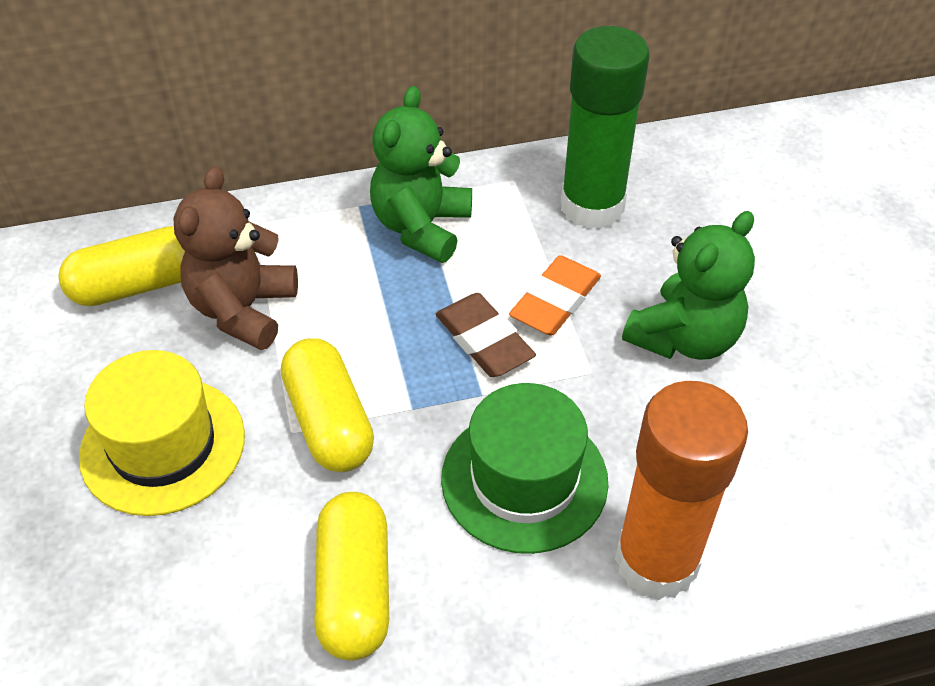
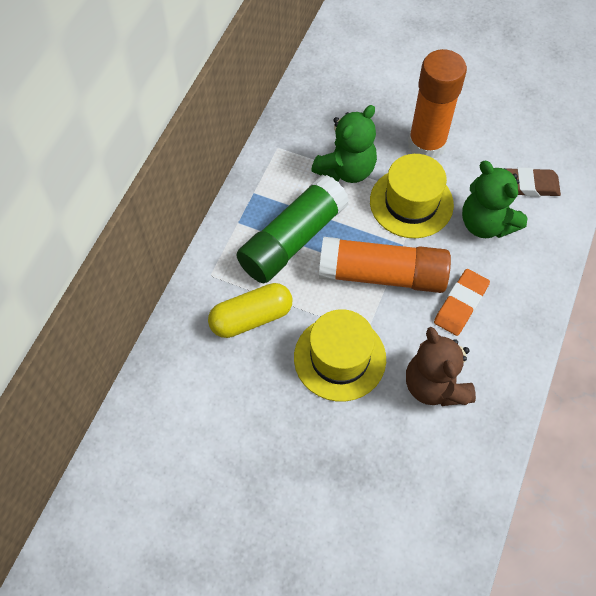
green hat: 1 -> 0
orange glue stick: 1 -> 2
yellow capsule: 3 -> 1
yellow hat: 1 -> 2

